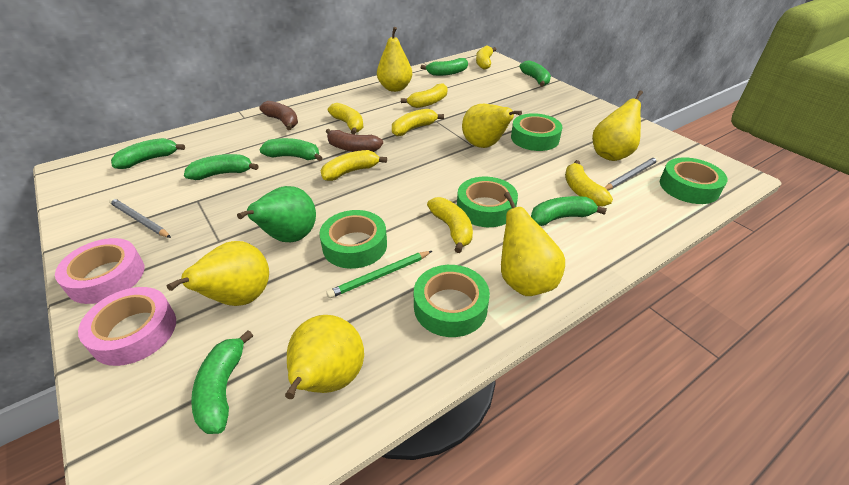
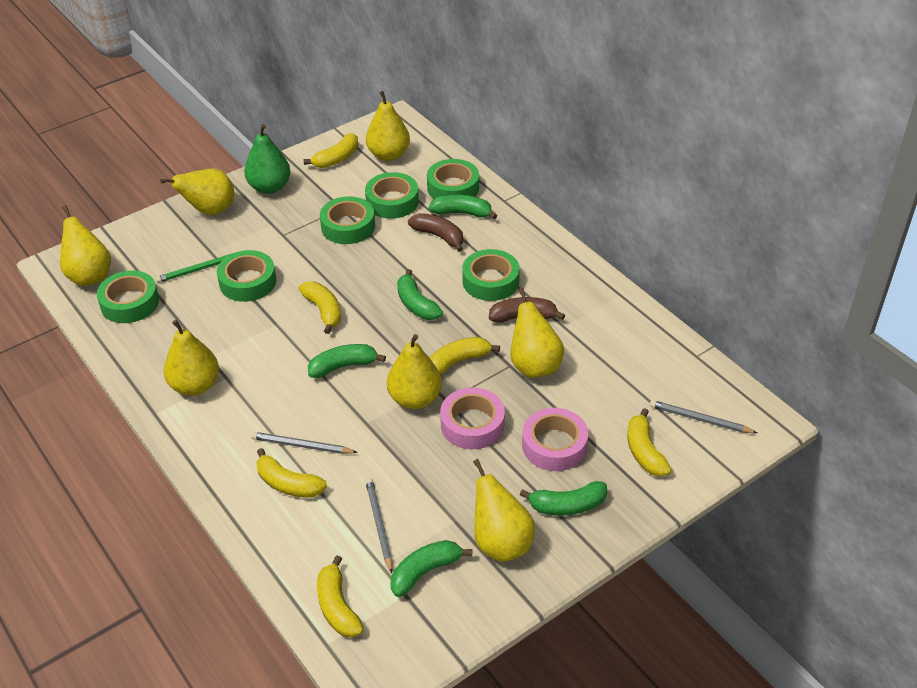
green banana: 7 -> 5
green tape: 5 -> 6
grey pencil: 2 -> 3
yellow banana: 7 -> 6
yellow pear: 6 -> 7

